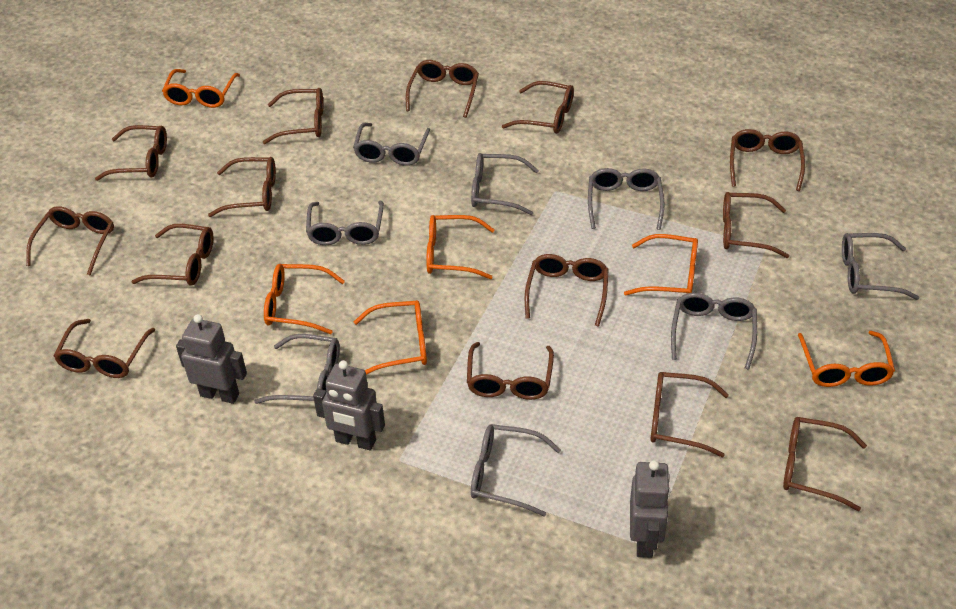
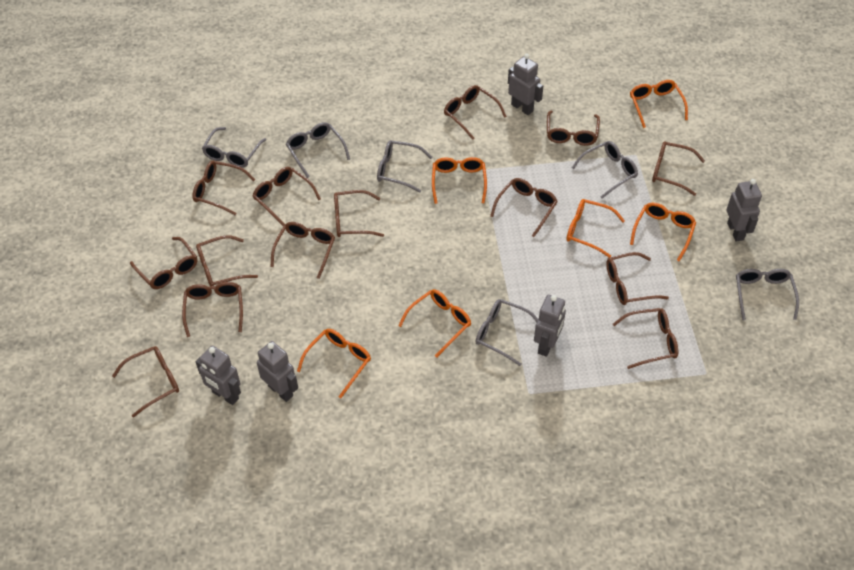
grey glasses: 8 -> 6
grey robot: 3 -> 5

